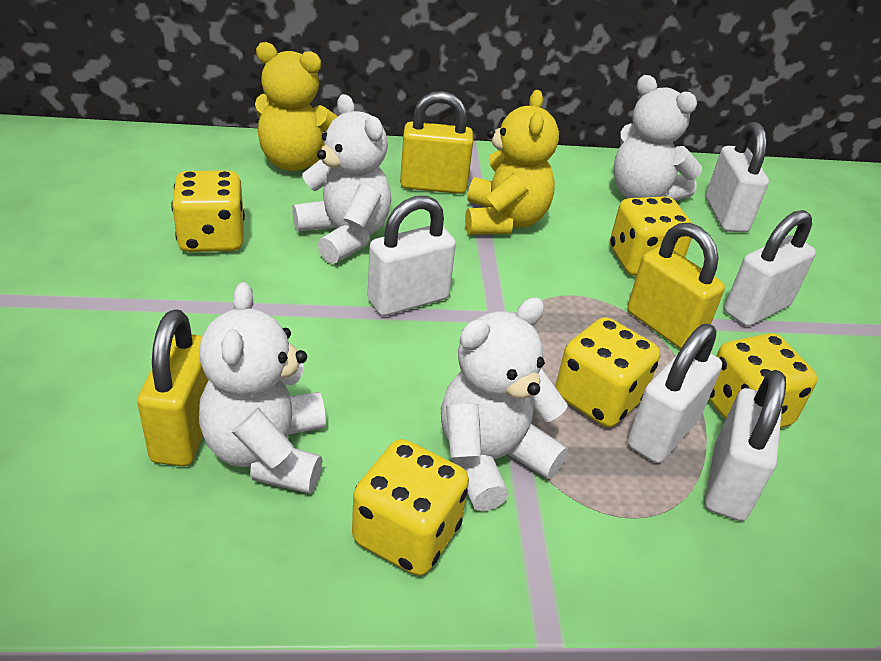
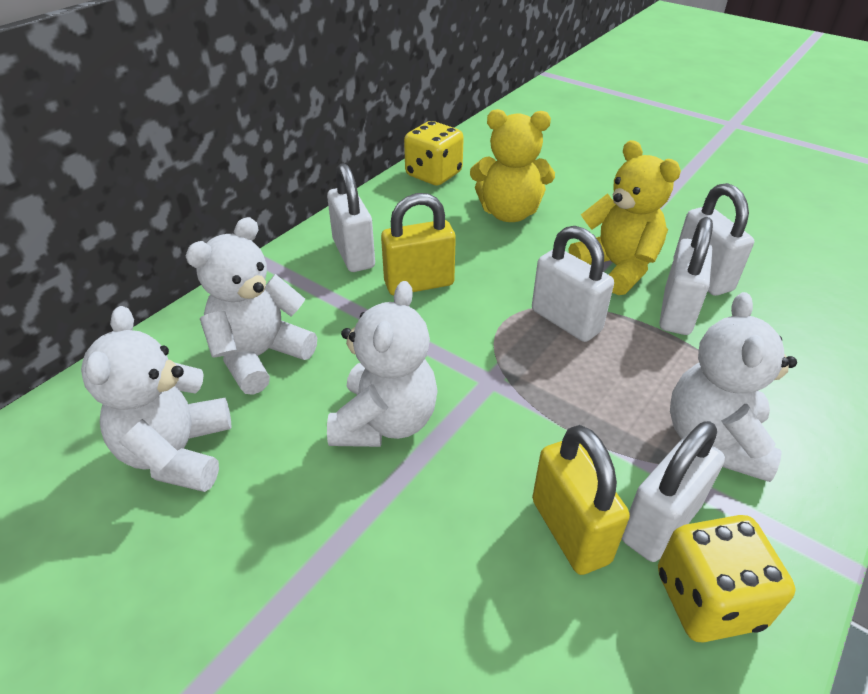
yellow dice: 5 -> 2
yellow padlock: 3 -> 2

